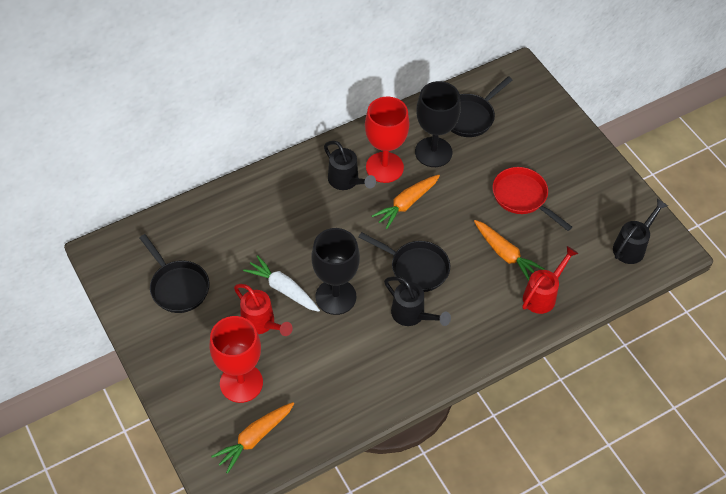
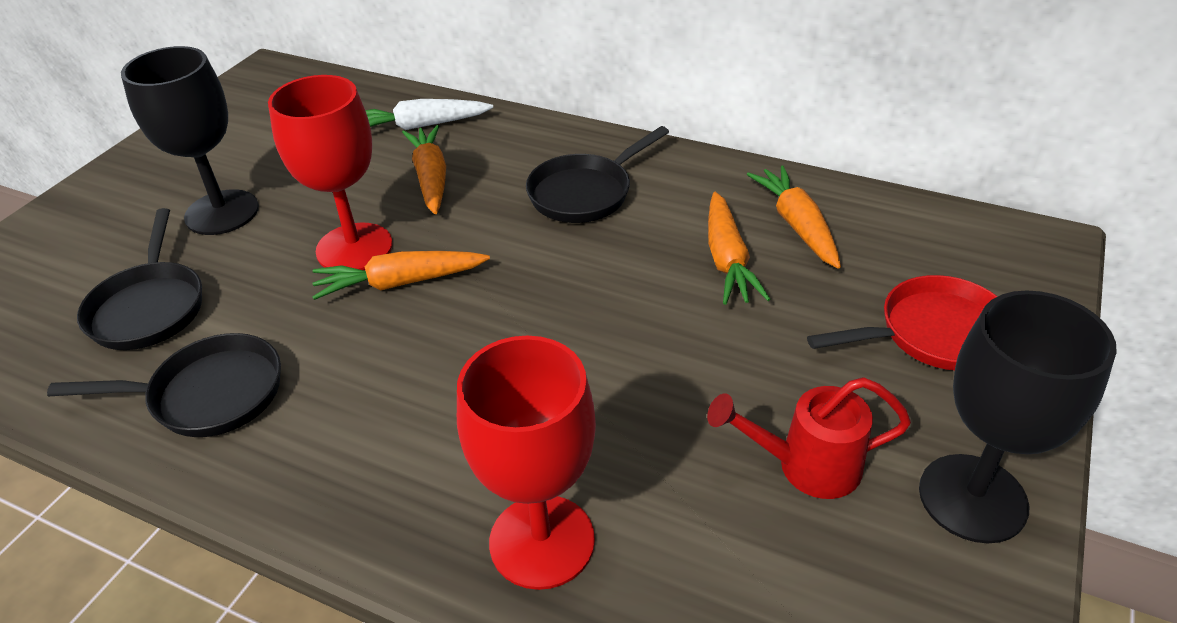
black watering can: 3 -> 0
orange carrot: 3 -> 4
red watering can: 2 -> 1

